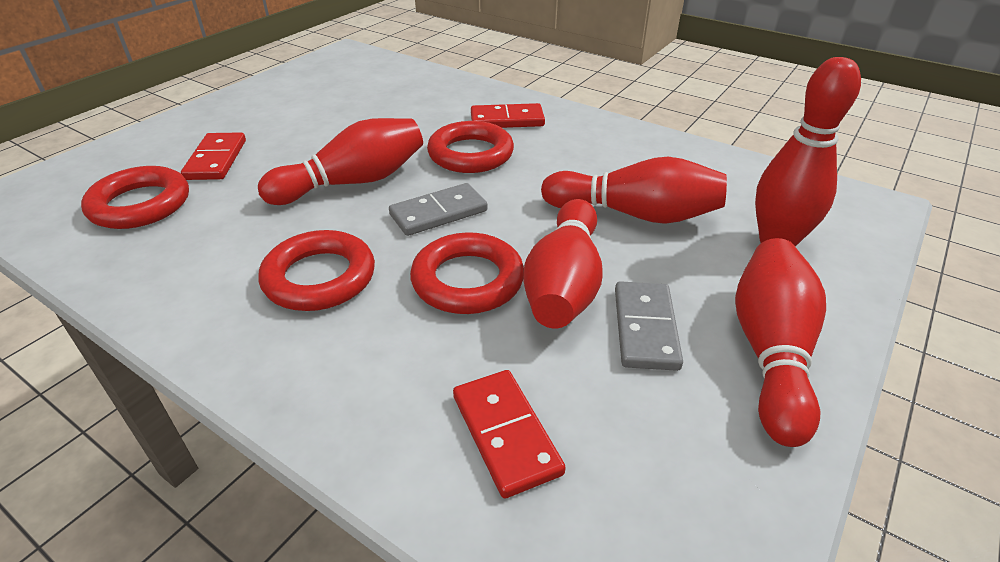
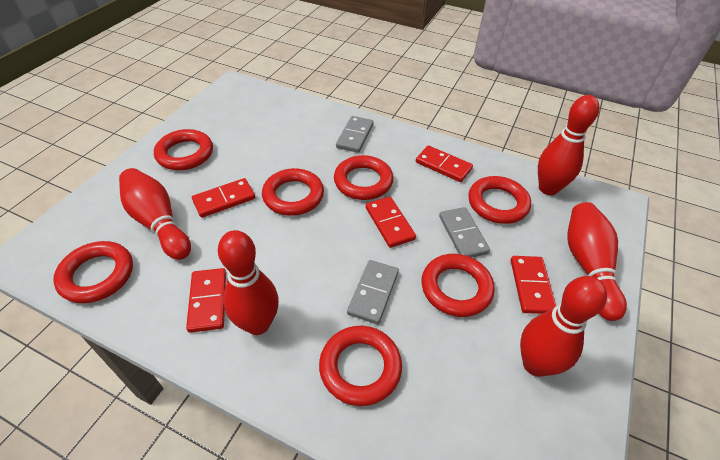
grey domino: 2 -> 3
red domino: 3 -> 5
red ring: 4 -> 7

